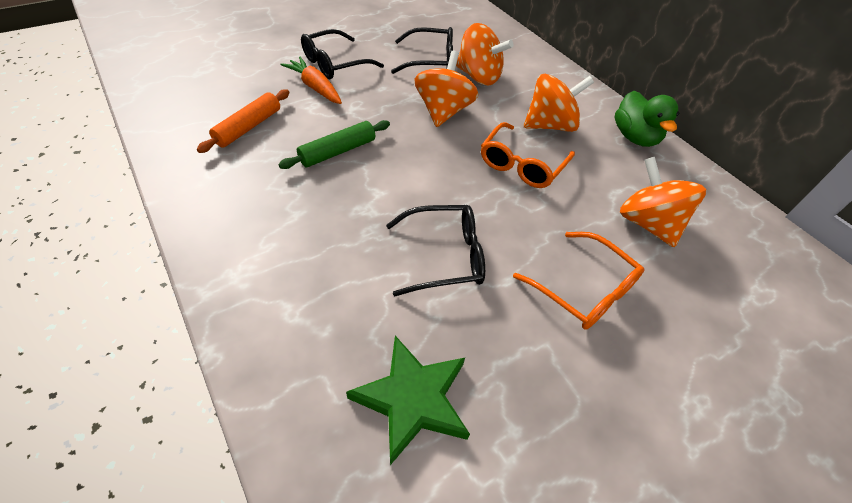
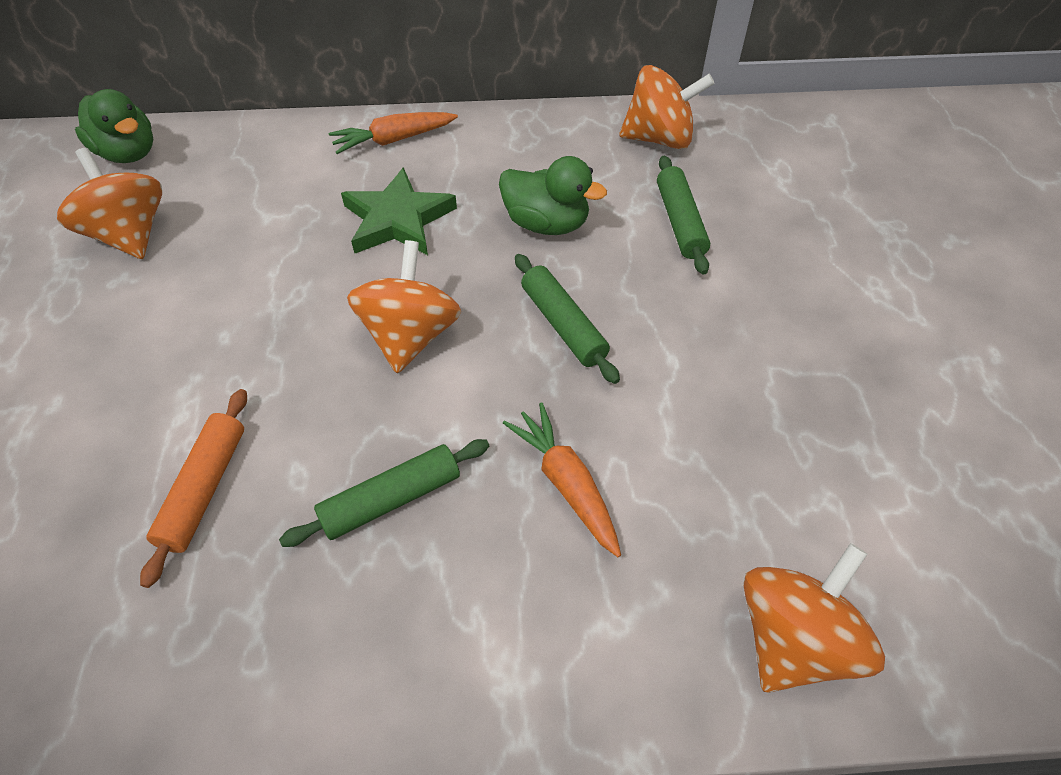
black glasses: 3 -> 0
green duck: 1 -> 2
green rolling pin: 1 -> 3
orange carrot: 1 -> 2
orange glasses: 2 -> 0

